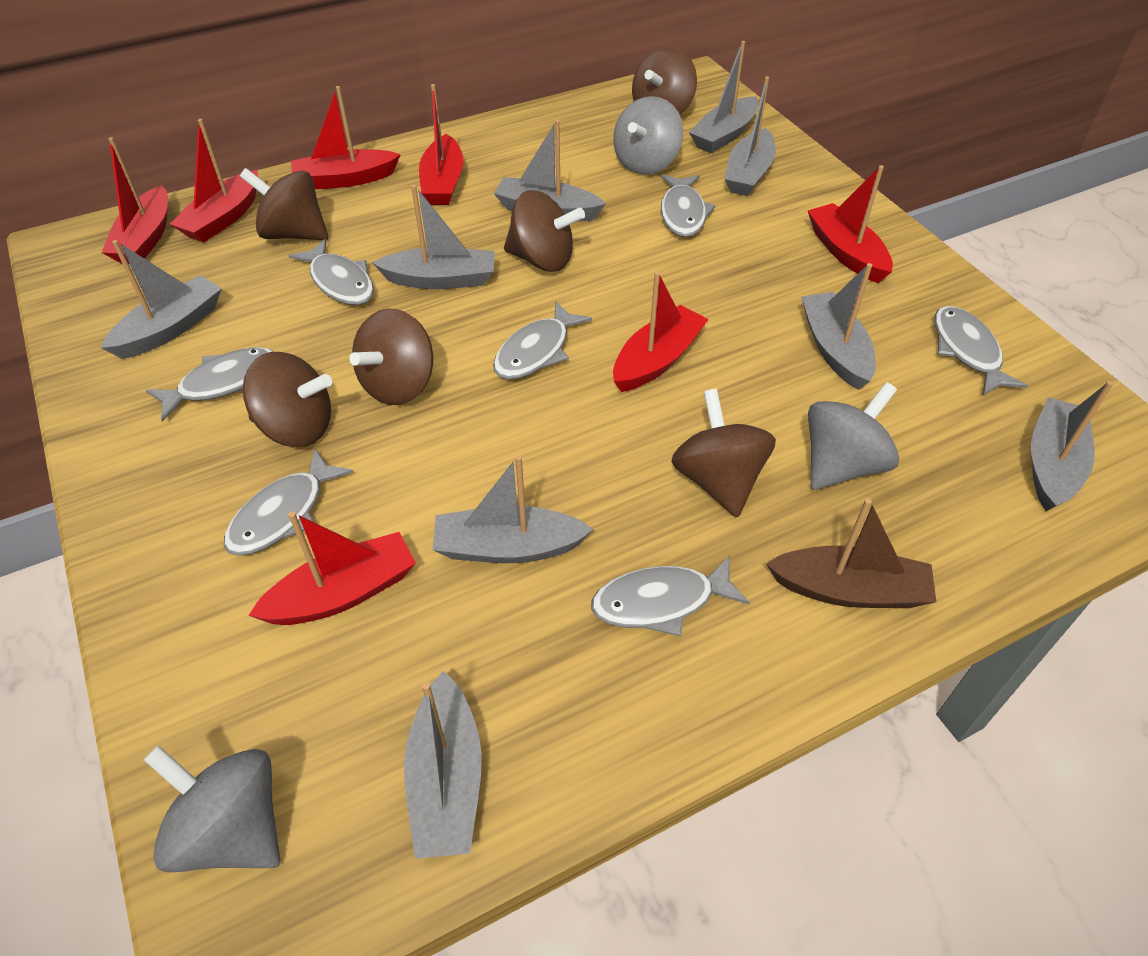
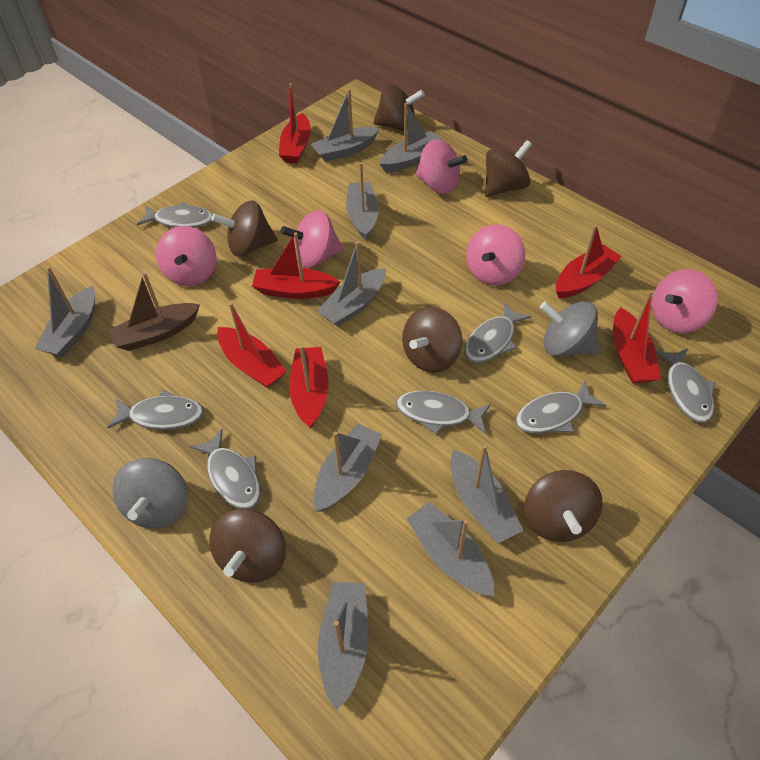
grey spinning top: 3 -> 2
pink spinning top: 0 -> 5
red boat: 7 -> 6

